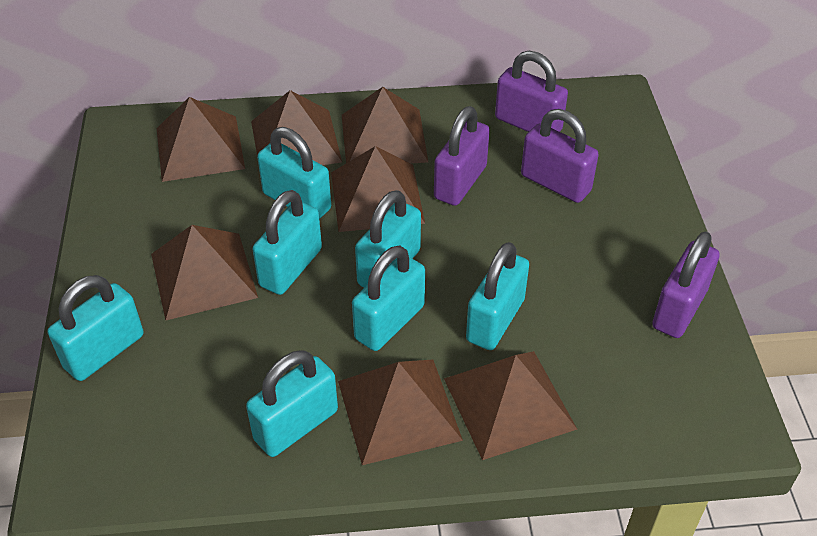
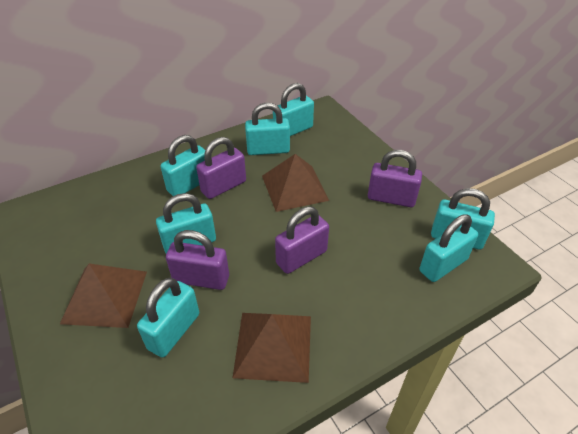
brown pyramid: 7 -> 3

